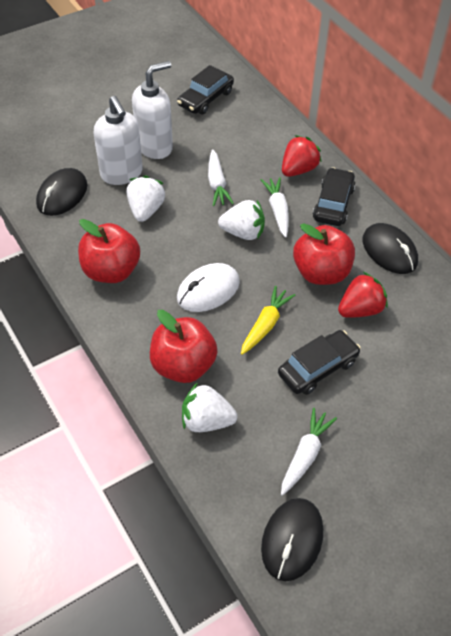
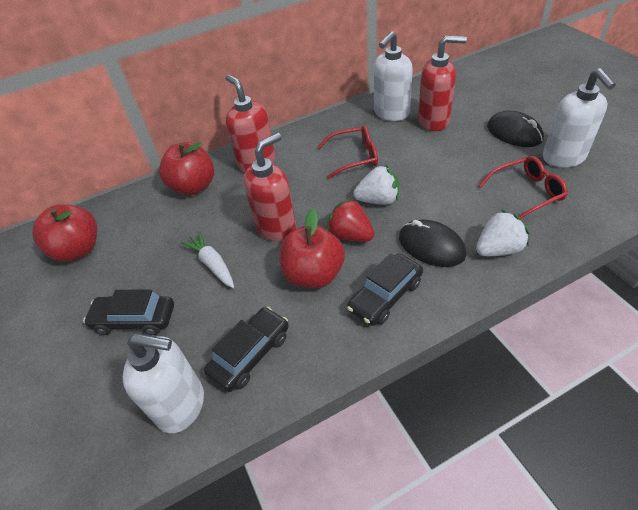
black mouse: 3 -> 2
red glasses: 0 -> 2
red soap dispenser: 0 -> 3
red strawberry: 2 -> 1
white carrot: 3 -> 1
white mouse: 1 -> 0
white soap dispenser: 2 -> 3
white strawberry: 3 -> 2
yellow carrot: 1 -> 0

